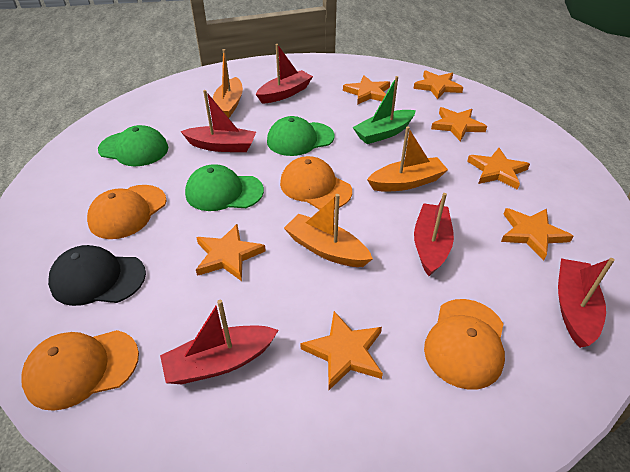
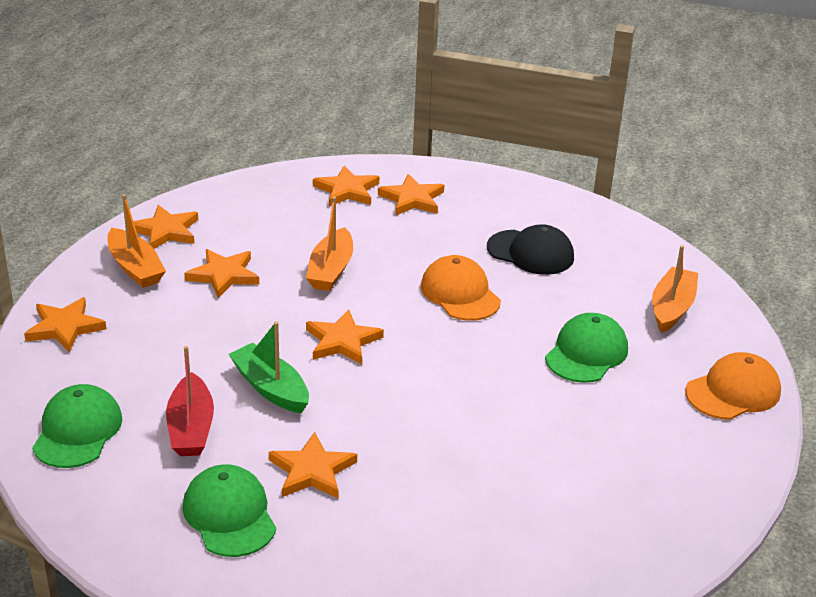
orange cap: 4 -> 2
red boat: 5 -> 1

